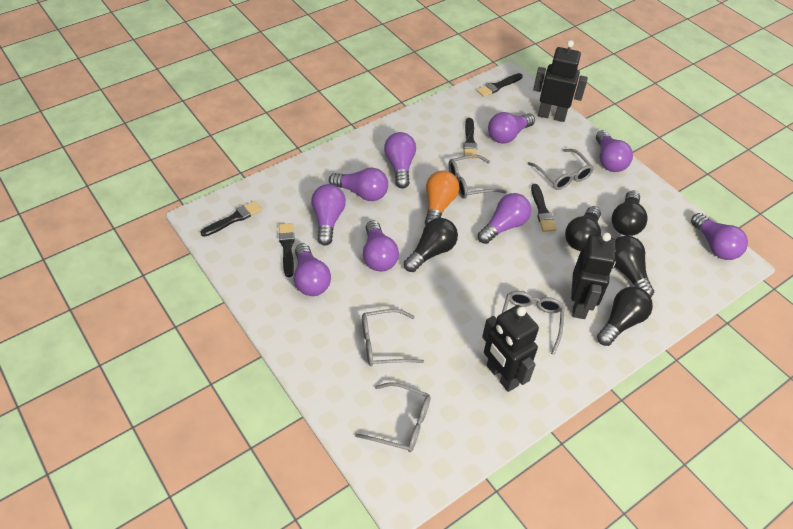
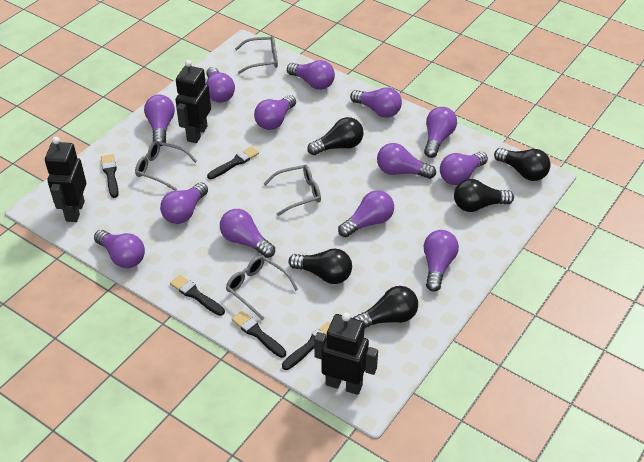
grey glasses: 5 -> 4
orange light bulb: 1 -> 0
purple light bulb: 9 -> 13

